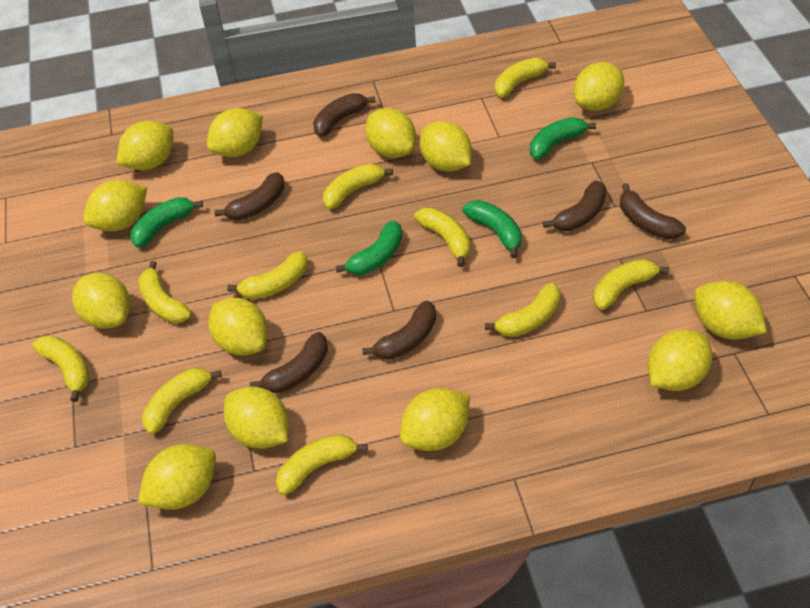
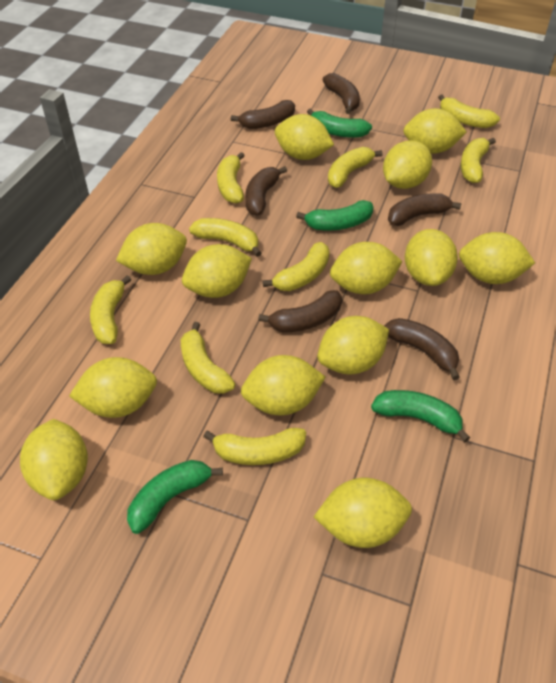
yellow banana: 10 -> 9

